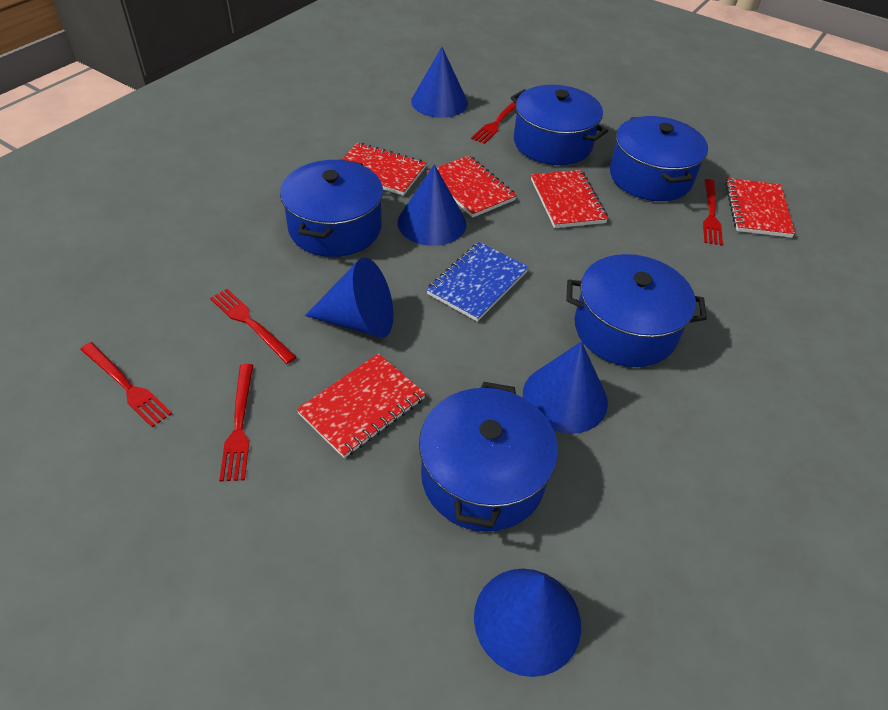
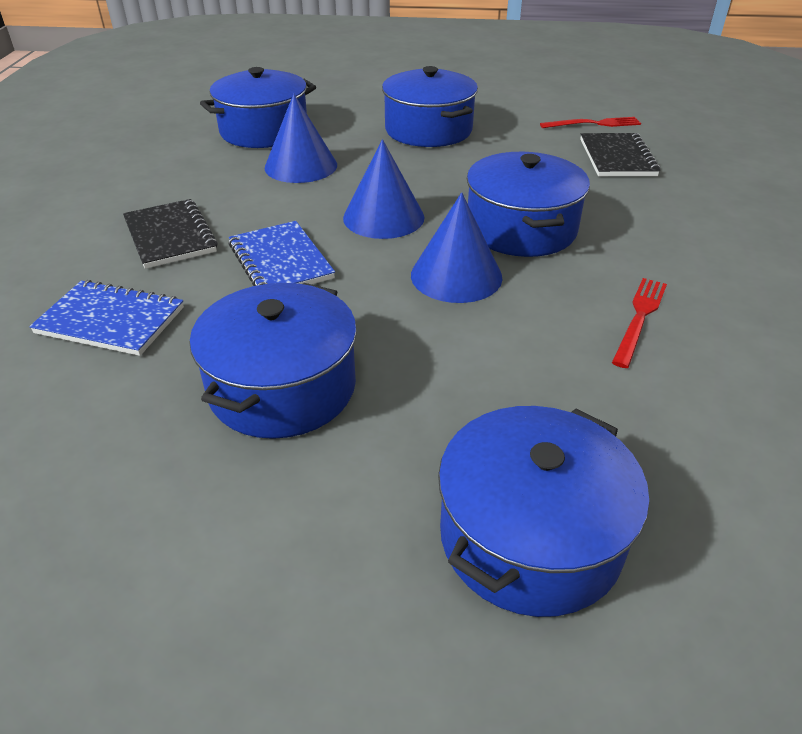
black notebook: 0 -> 2
blue cone: 5 -> 3
blue notebook: 1 -> 2
red fork: 5 -> 2
red notebook: 5 -> 0

